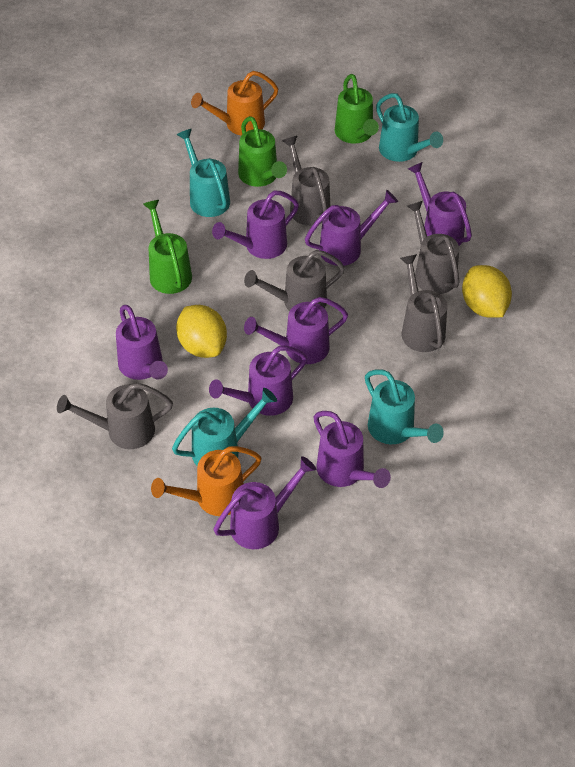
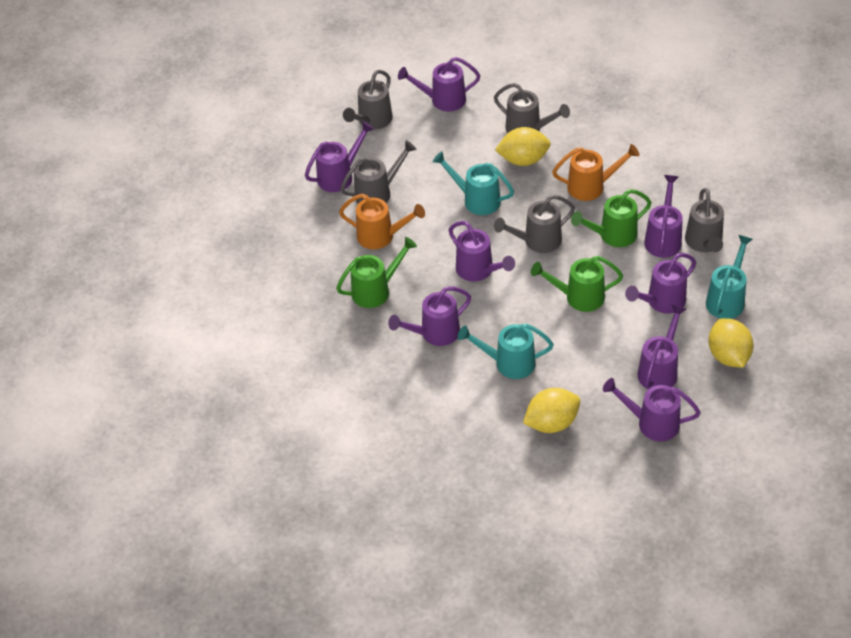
turquoise watering can: 4 -> 3
yellow lemon: 2 -> 3

